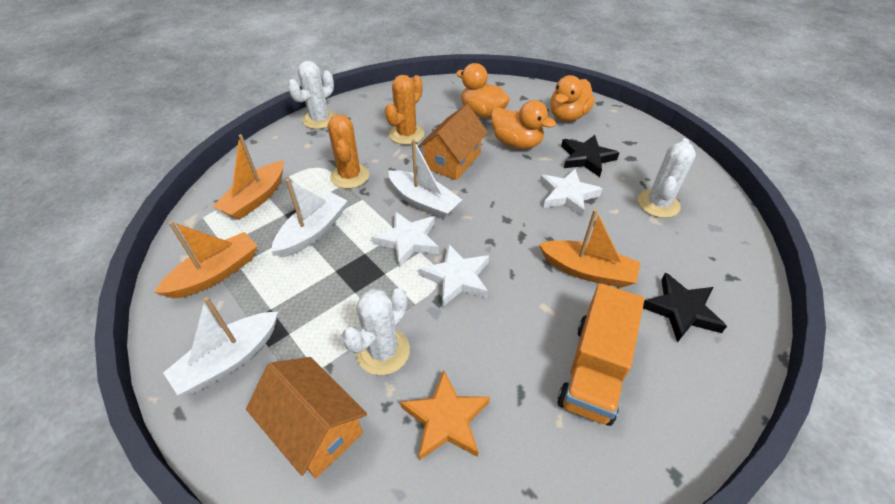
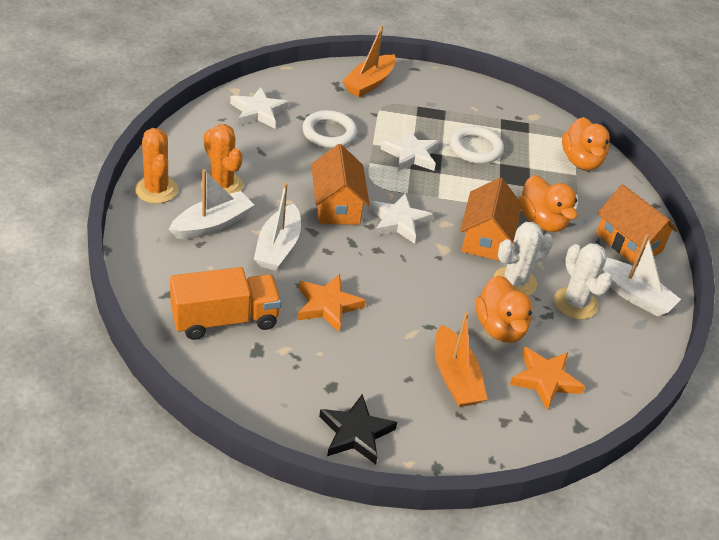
black star: 2 -> 1
orange boat: 3 -> 2
orange house: 2 -> 3
orange star: 1 -> 2
white cactus: 3 -> 2
white ring: 0 -> 2

